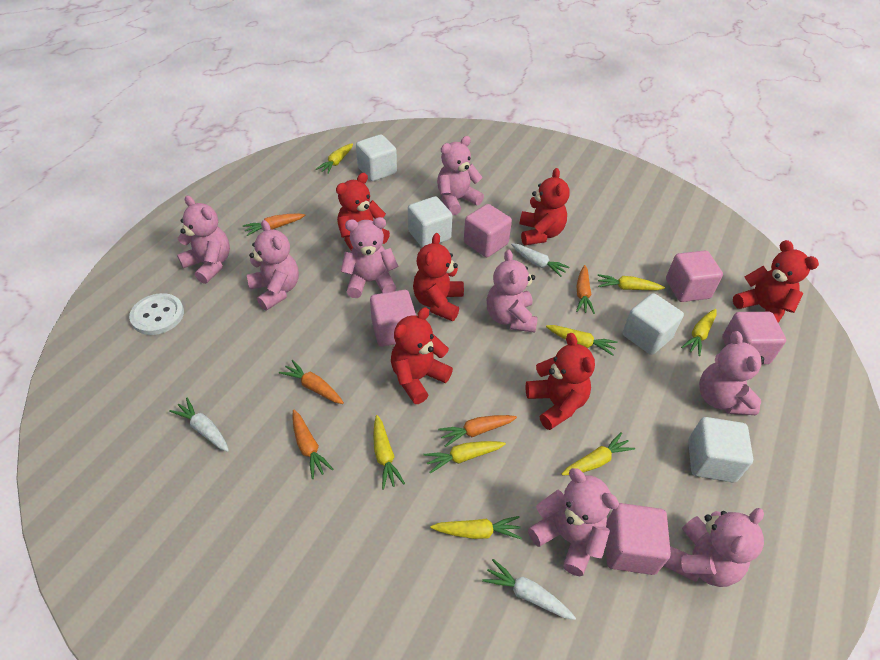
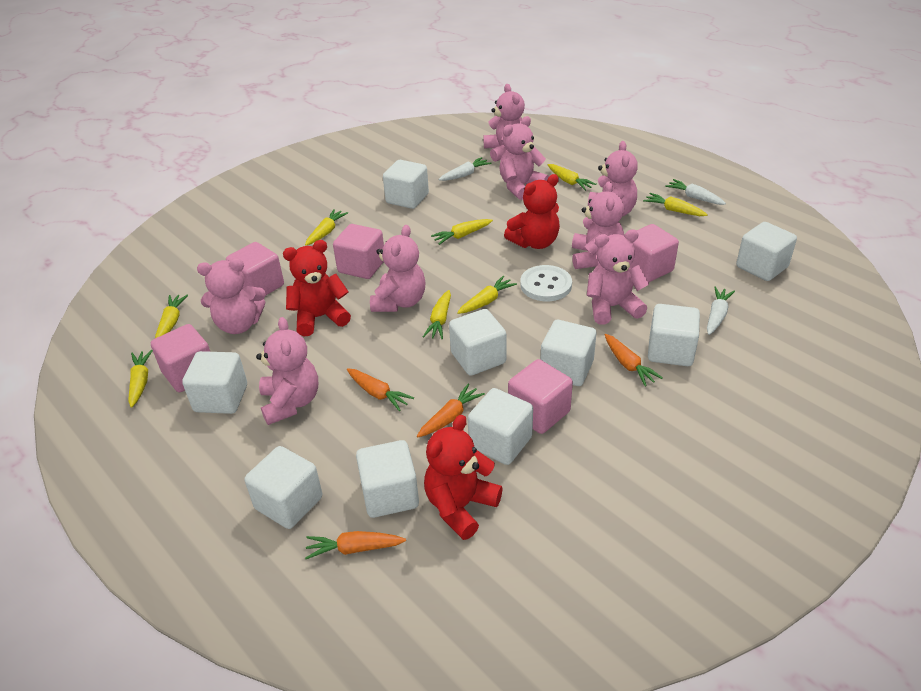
orange carrot: 5 -> 4
red teddy bear: 6 -> 3
white cube: 4 -> 9

